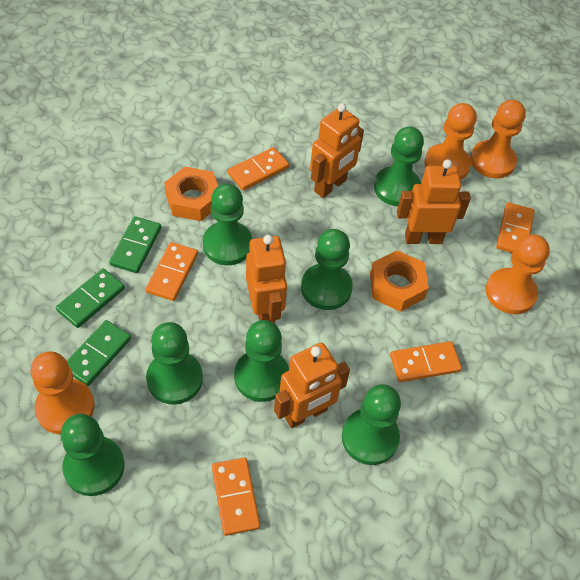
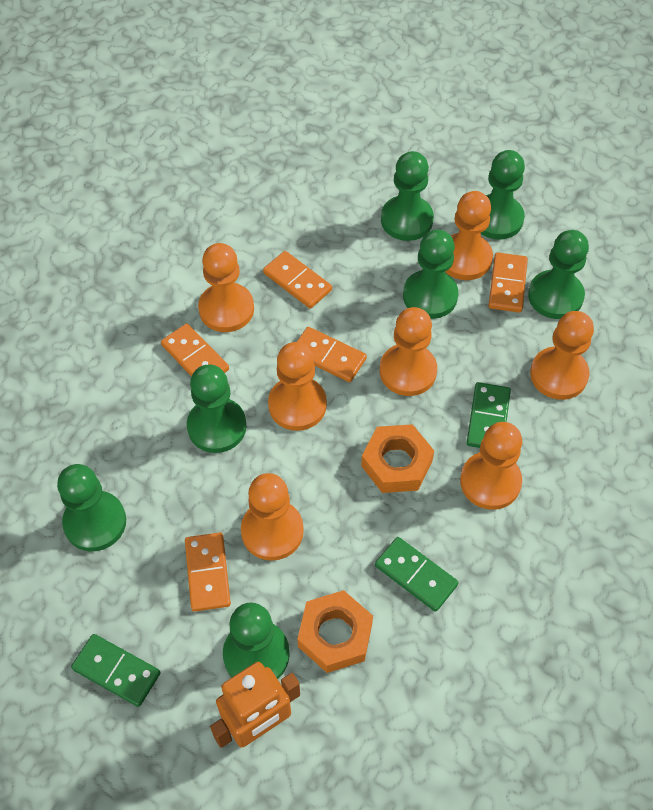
orange pawn: 4 -> 7
orange robot: 4 -> 1

